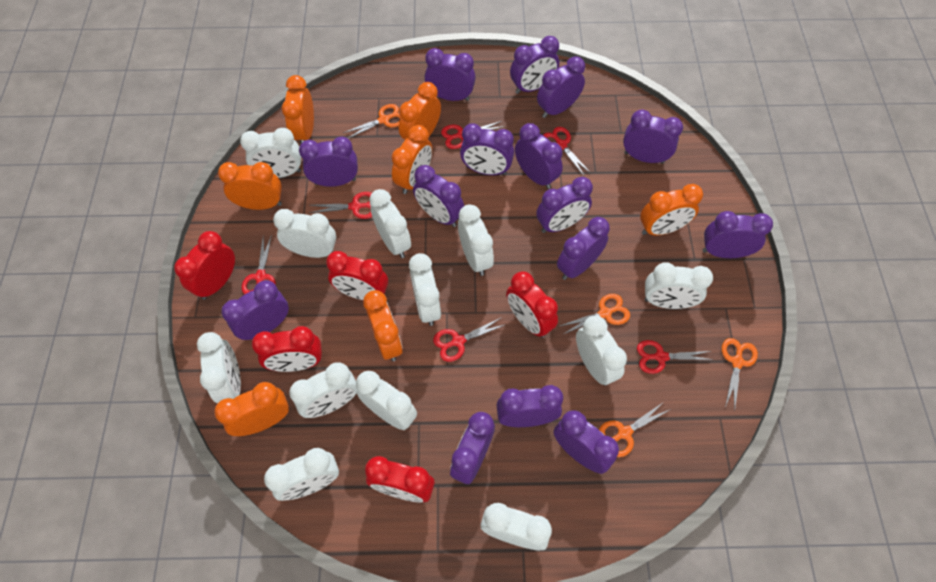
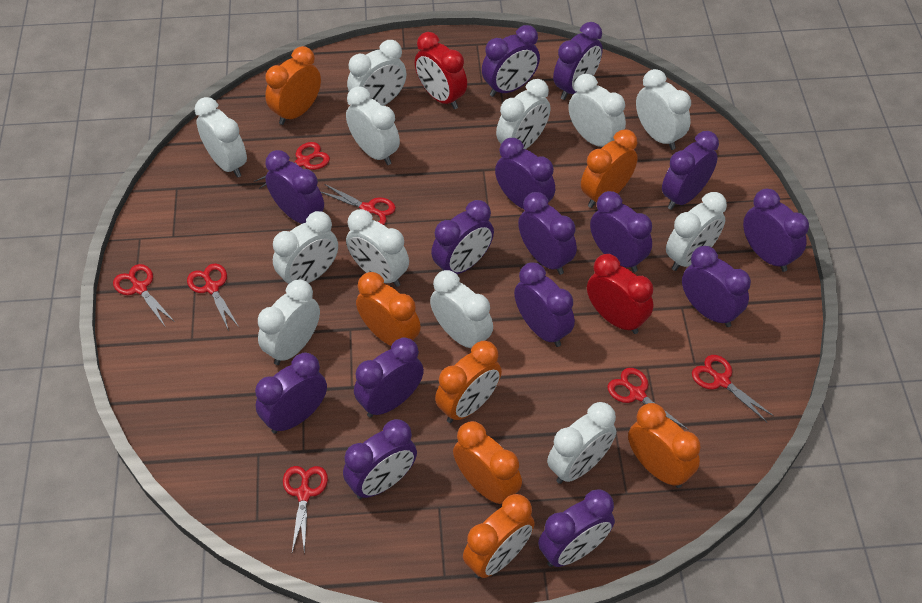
orange scissors: 4 -> 0
red clock: 5 -> 2
red scissors: 6 -> 7

